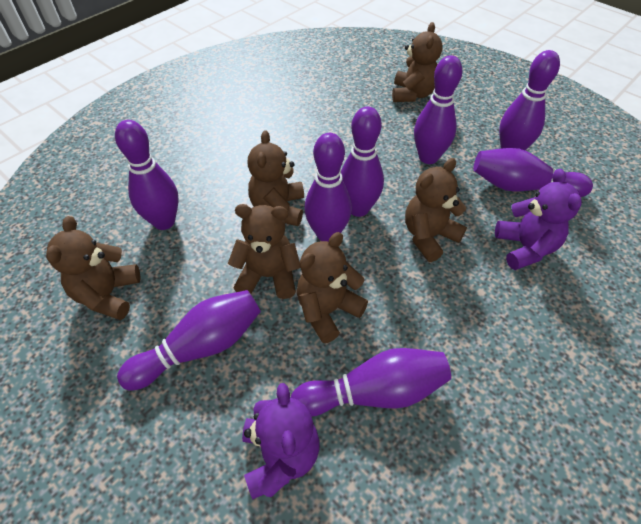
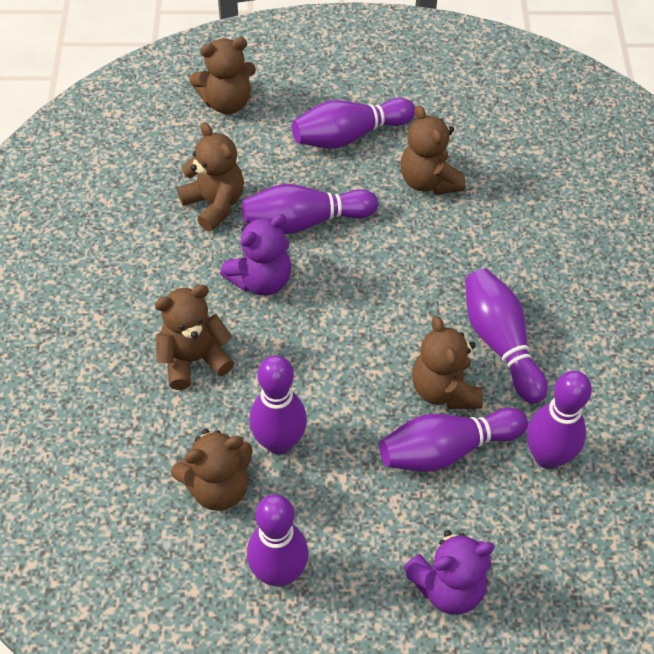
purple bowling pin: 8 -> 7

